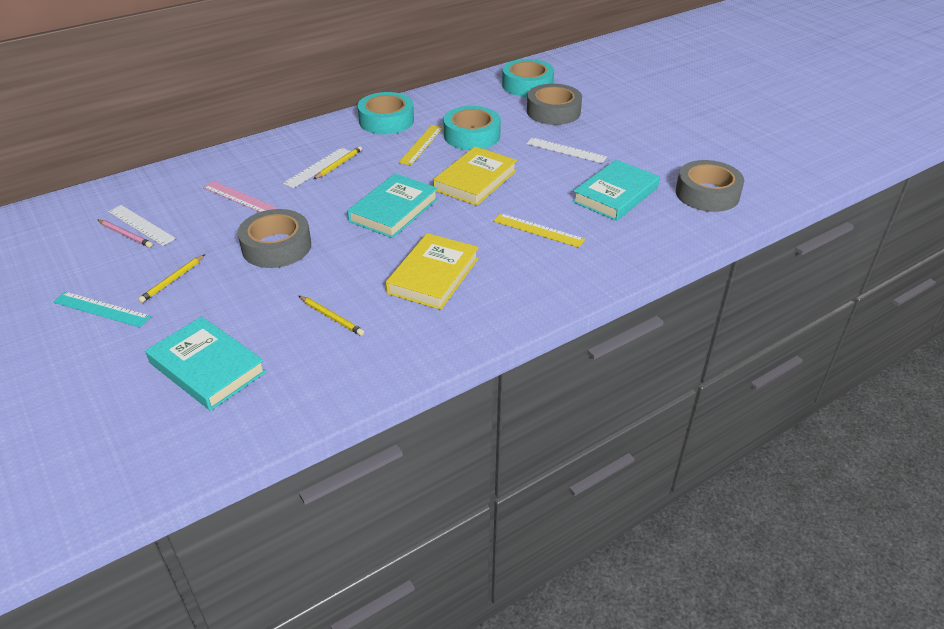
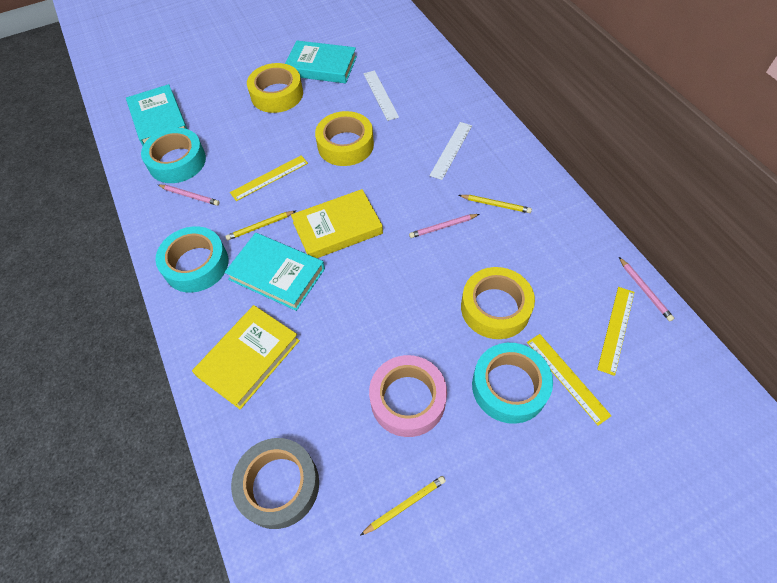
grey tape: 3 -> 1
pink pencil: 1 -> 3
pink ruler: 1 -> 0
pink tape: 0 -> 1
turquoise ruler: 1 -> 0
white ruler: 3 -> 2
yellow ruler: 2 -> 3
yellow tape: 0 -> 3

